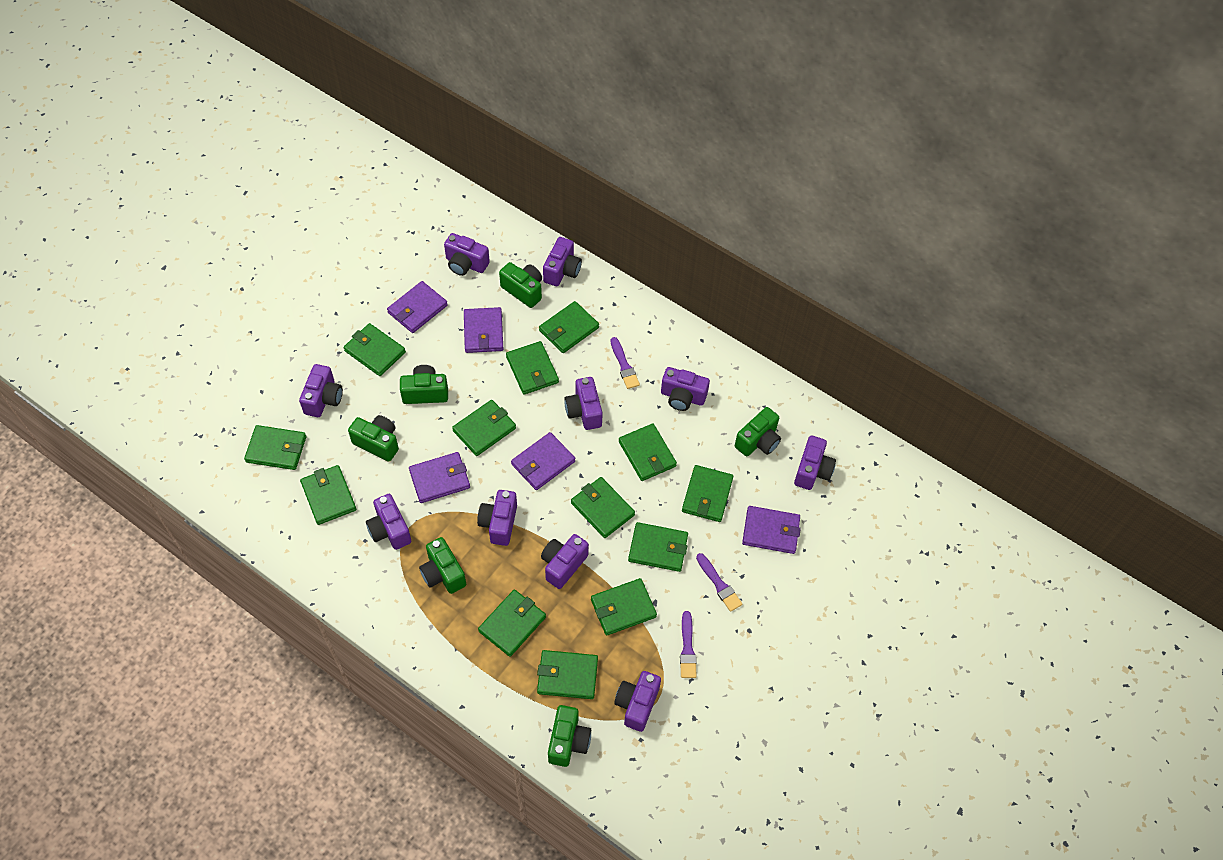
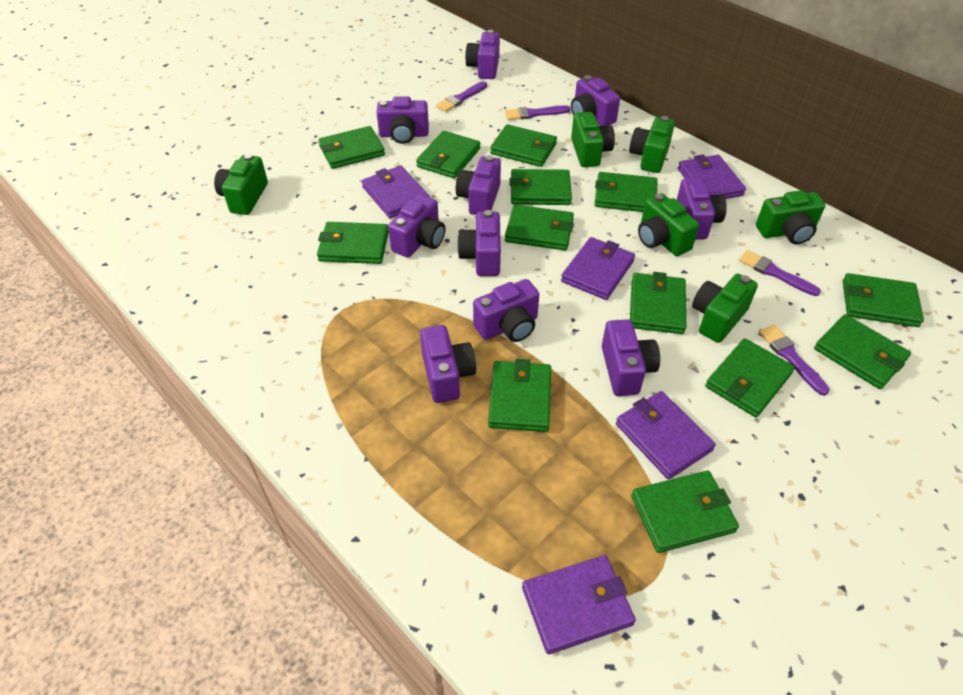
purple brush: 3 -> 4

